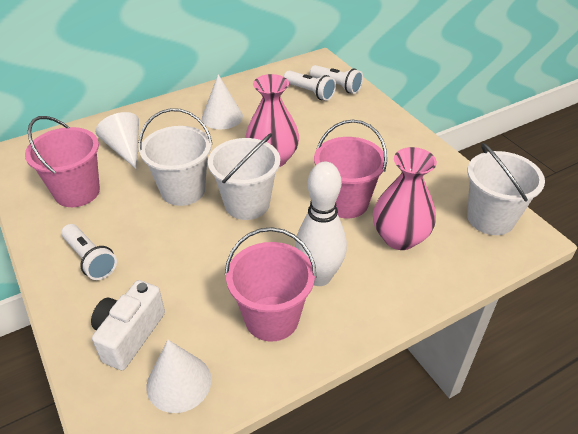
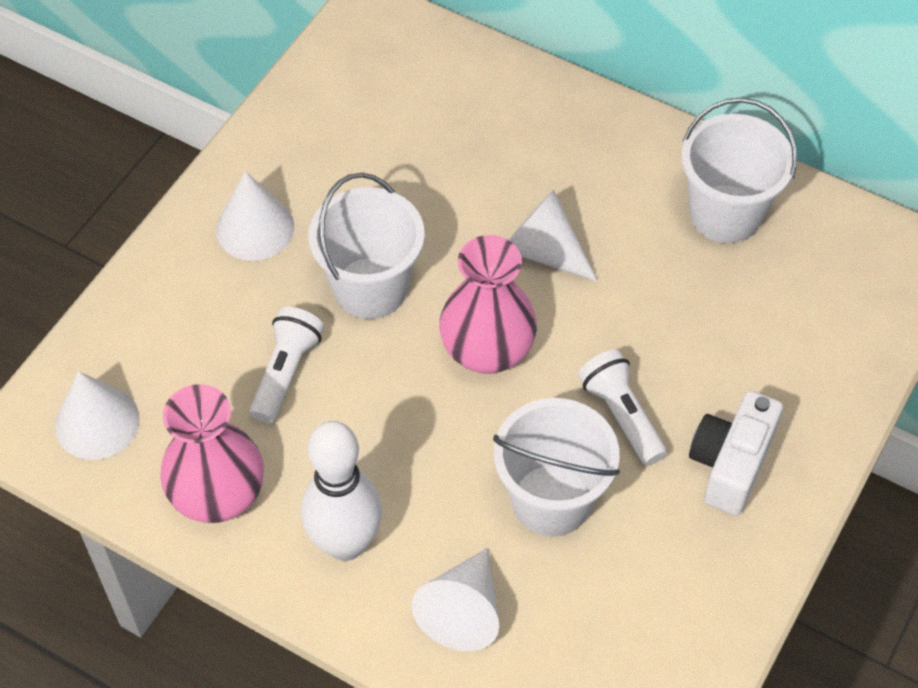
pink bucket: 3 -> 0
white cone: 3 -> 4
white flashlight: 3 -> 2

